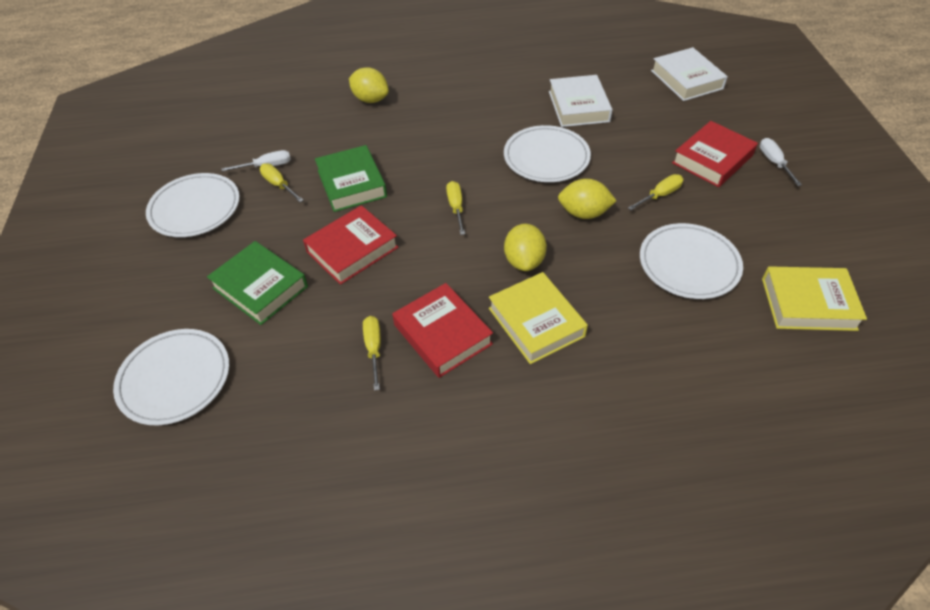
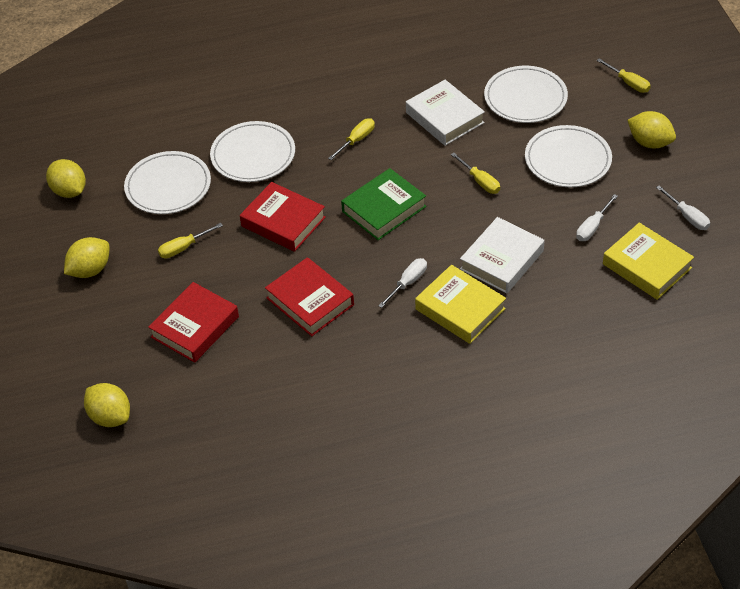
green book: 2 -> 1
white screwdriver: 2 -> 3
yellow lemon: 3 -> 4

